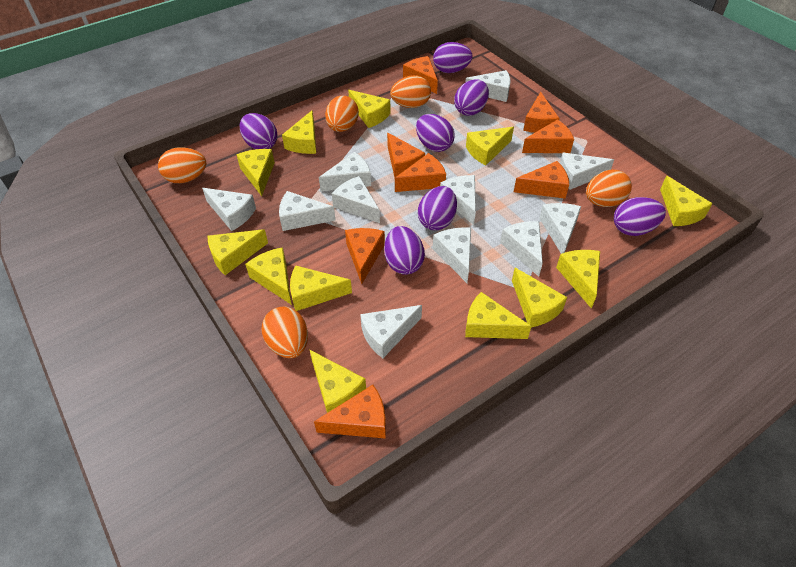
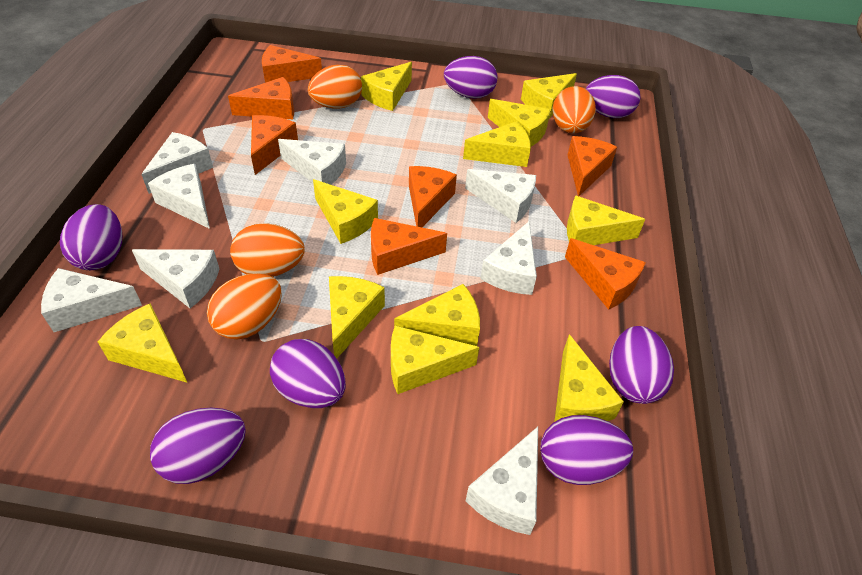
orange cheese: 8 -> 7
orange egg: 5 -> 4
white cheese: 11 -> 8
yellow cheese: 12 -> 11

